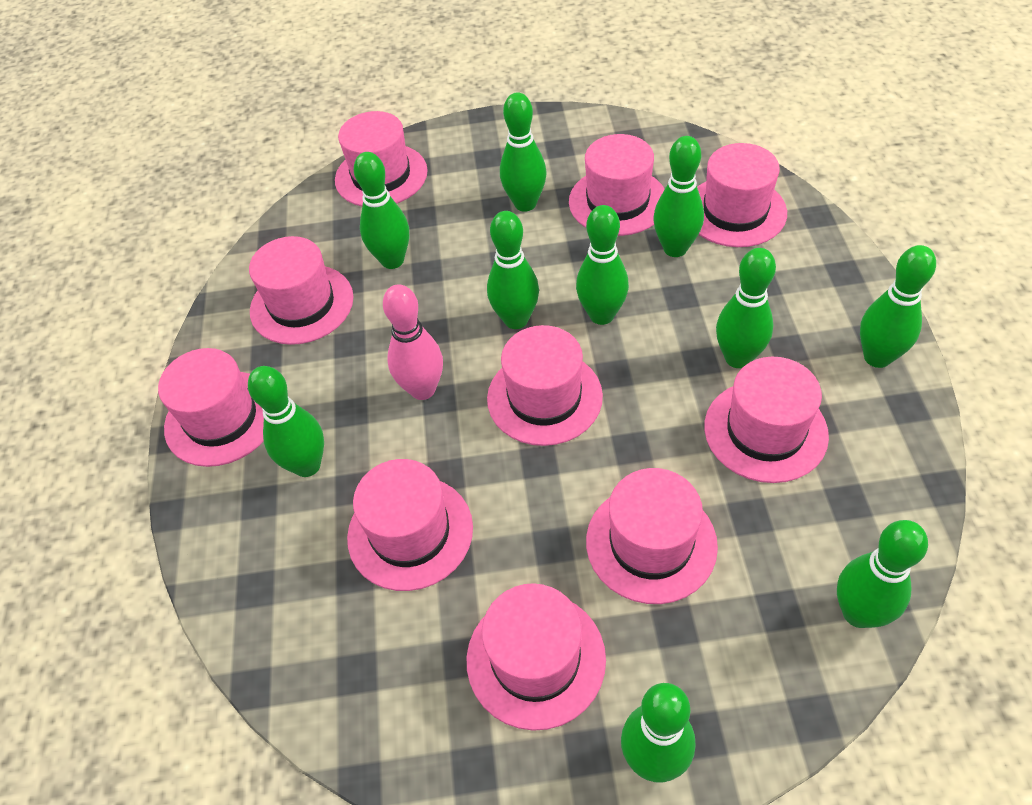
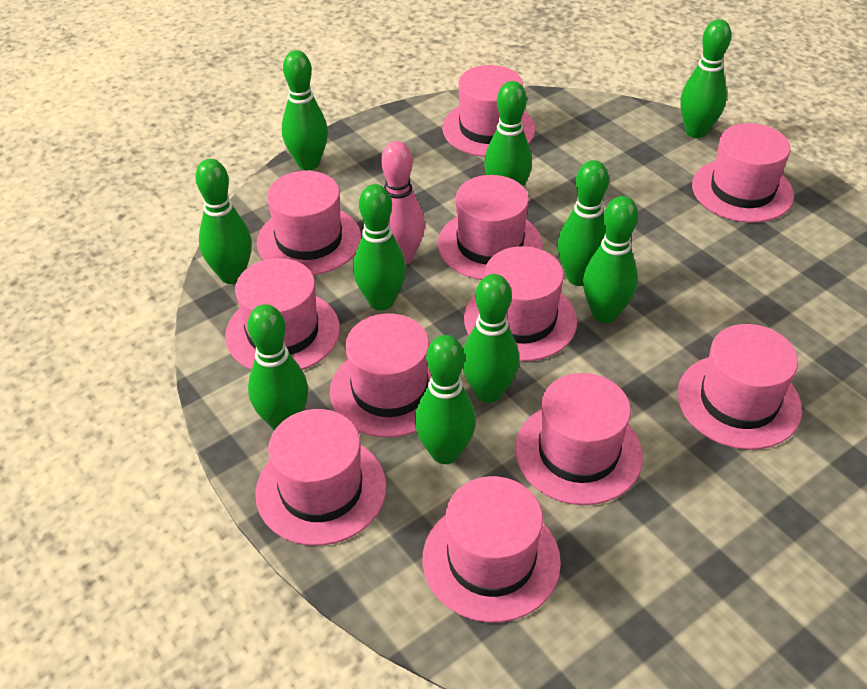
pink hat: 10 -> 11

